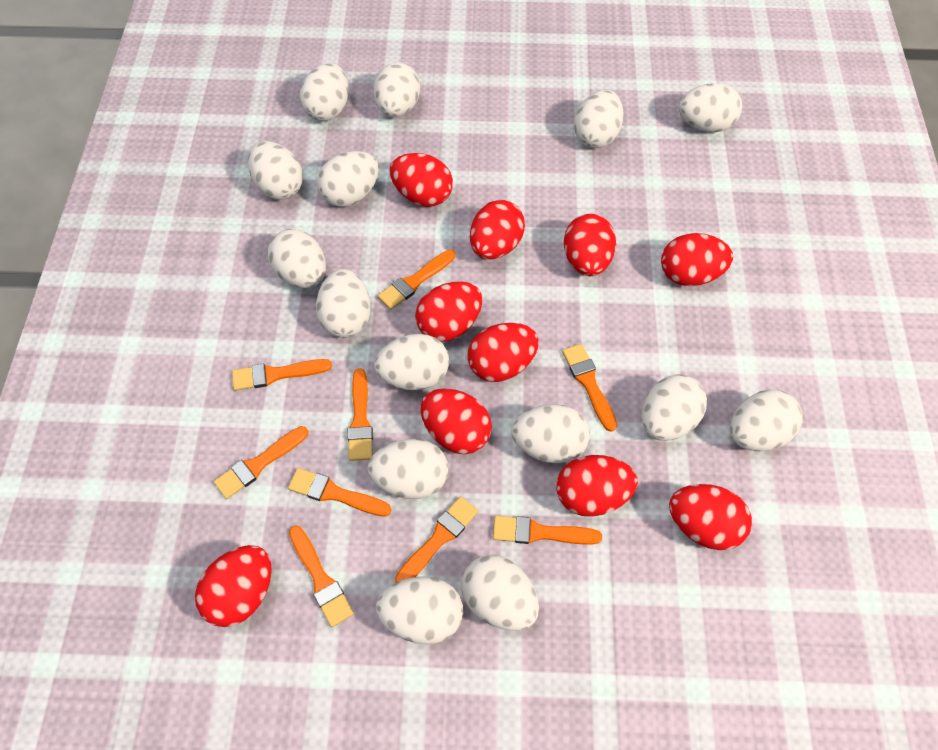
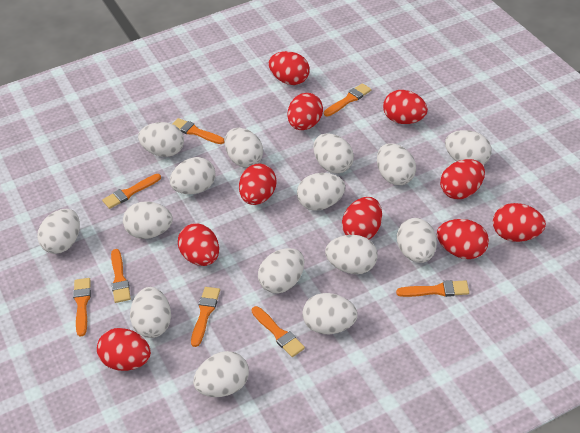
orange brush: 9 -> 8

